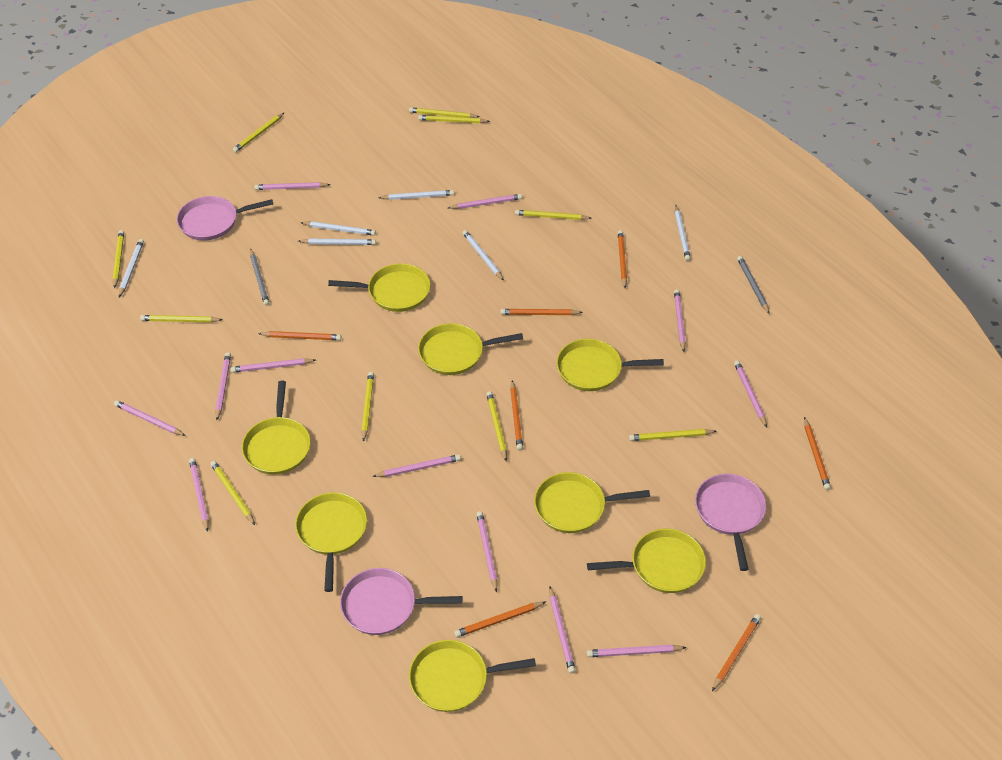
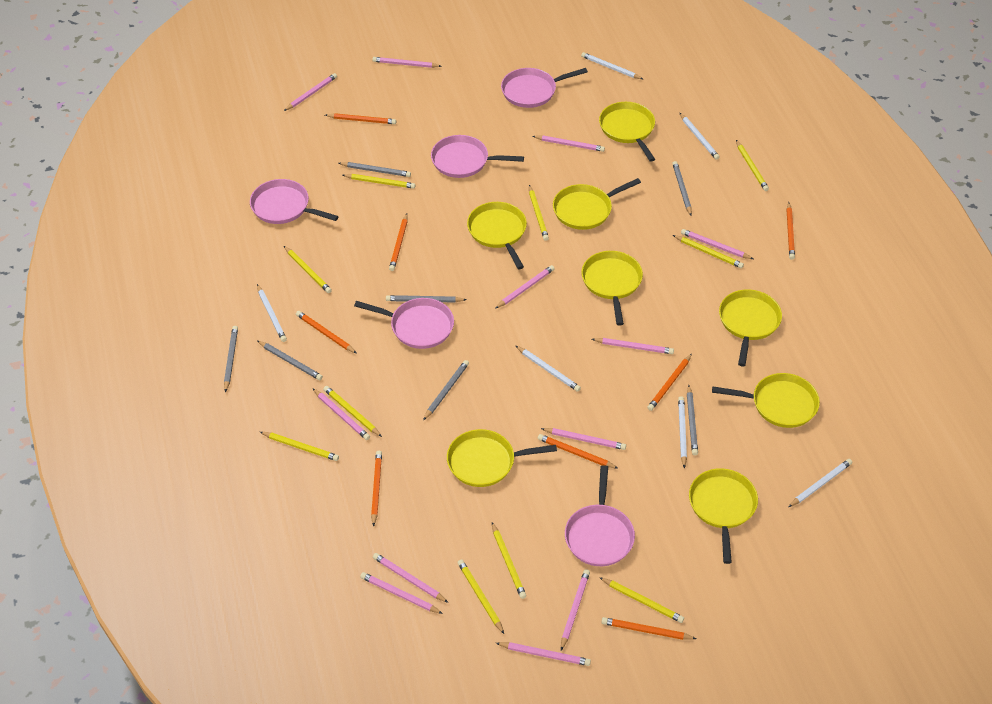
grey pencil: 2 -> 7
orange pencil: 7 -> 8
pink pan: 3 -> 5

